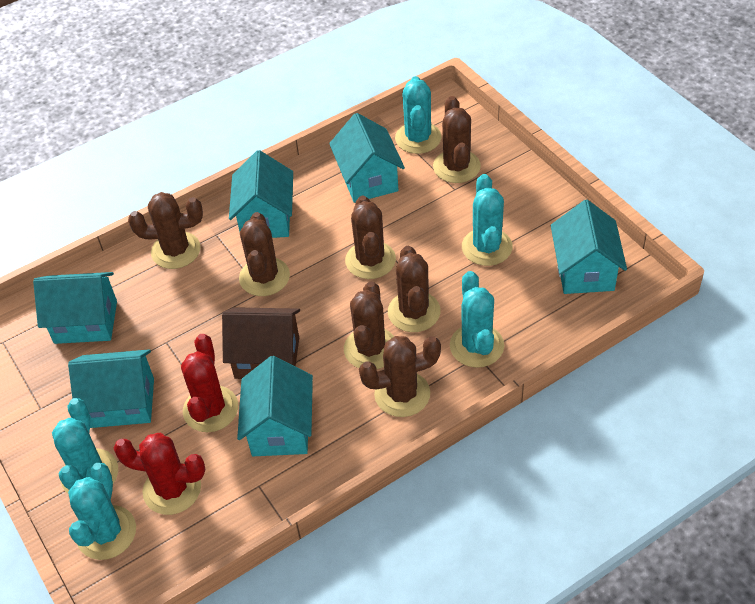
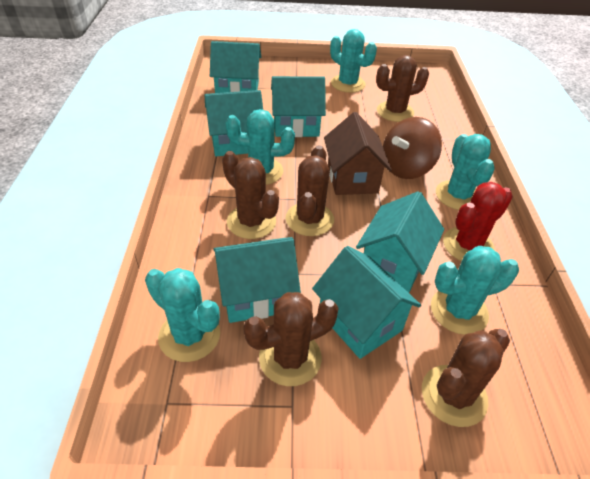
brown cactus: 7 -> 5
brown spinning top: 0 -> 1
red cactus: 2 -> 1

